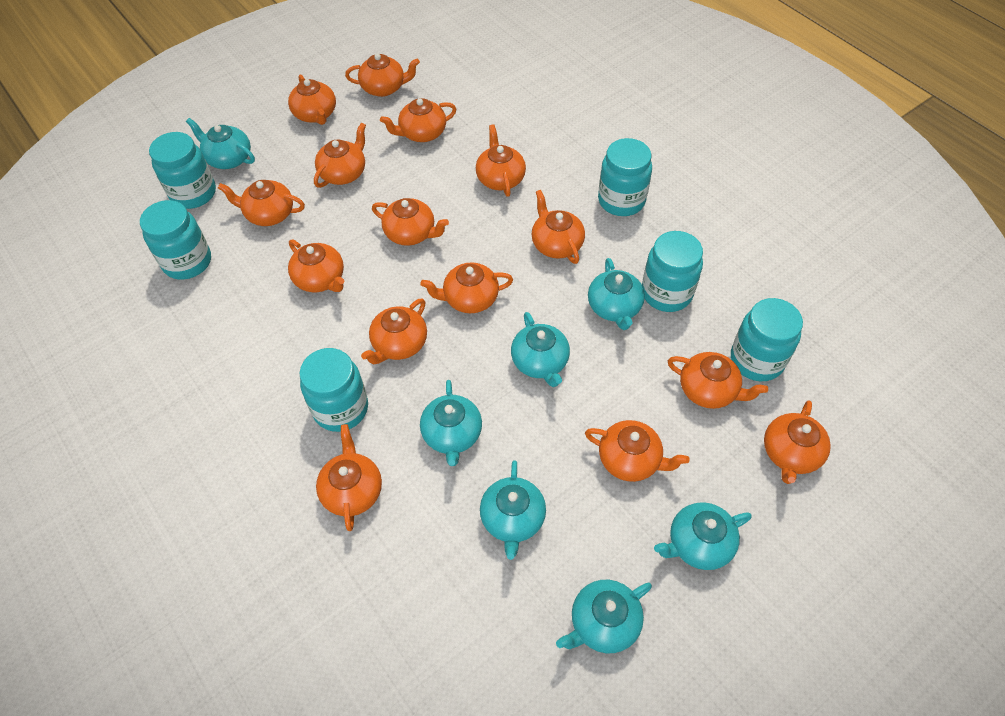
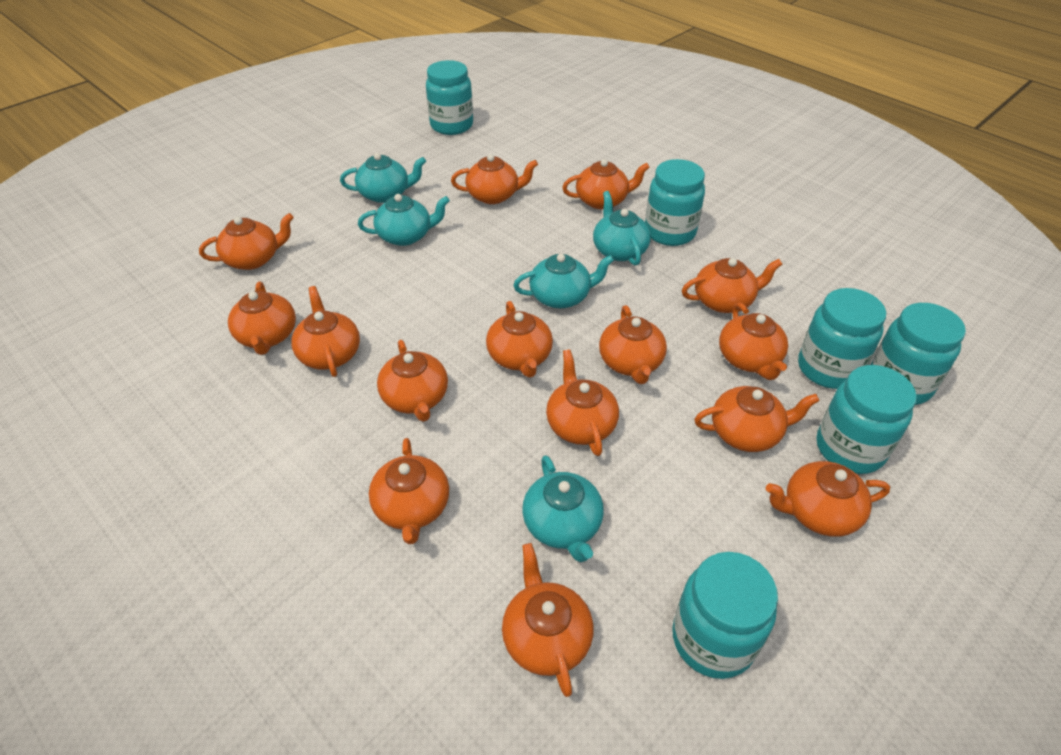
turquoise teapot: 7 -> 5

